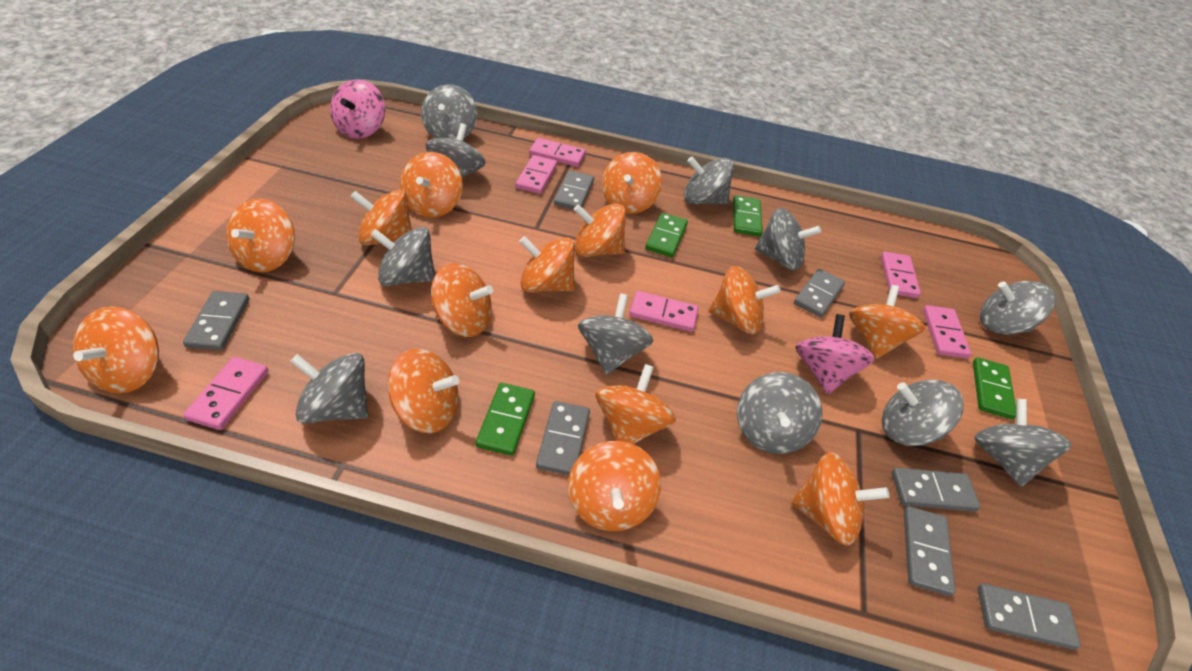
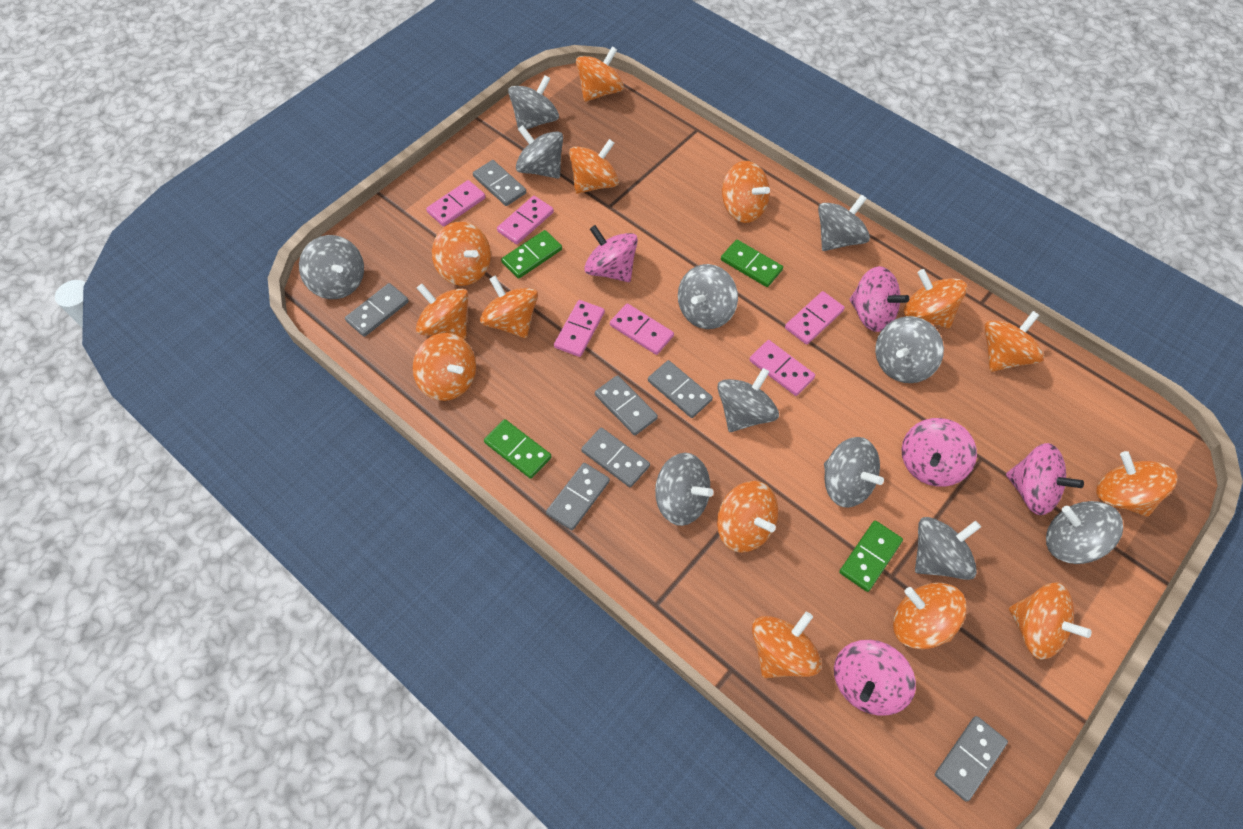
pink spinning top: 2 -> 5

